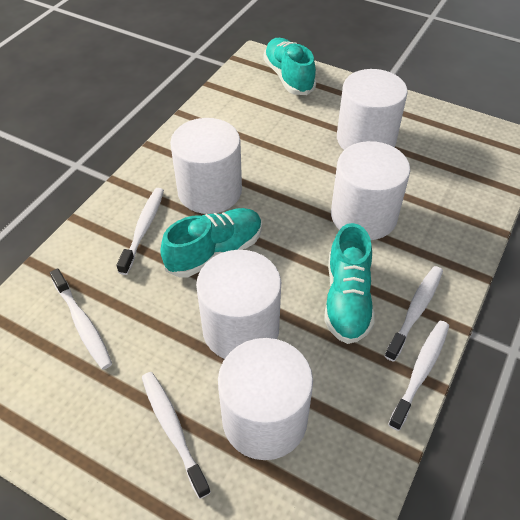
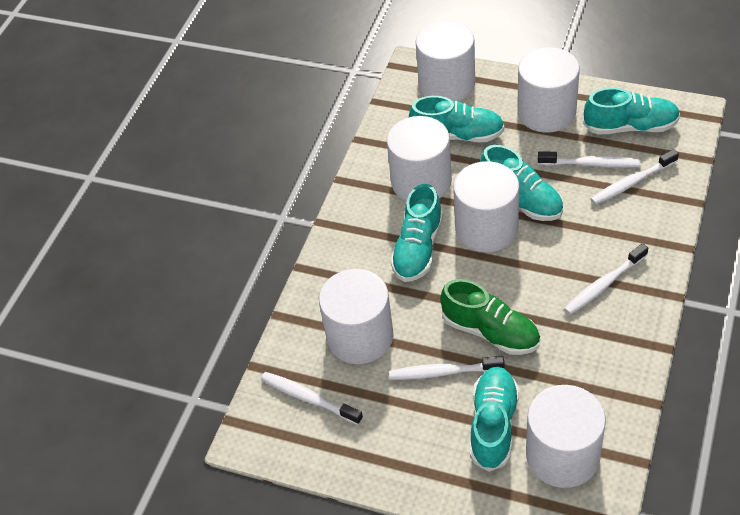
green shoe: 0 -> 1
turquoise shoe: 3 -> 5
white cylinder: 5 -> 6

